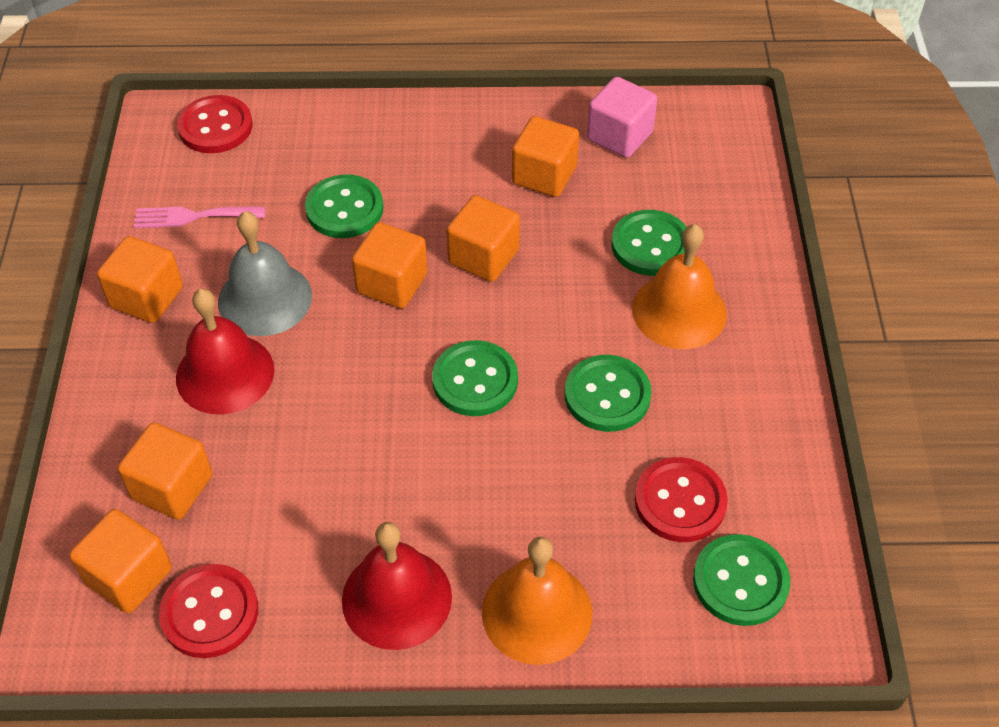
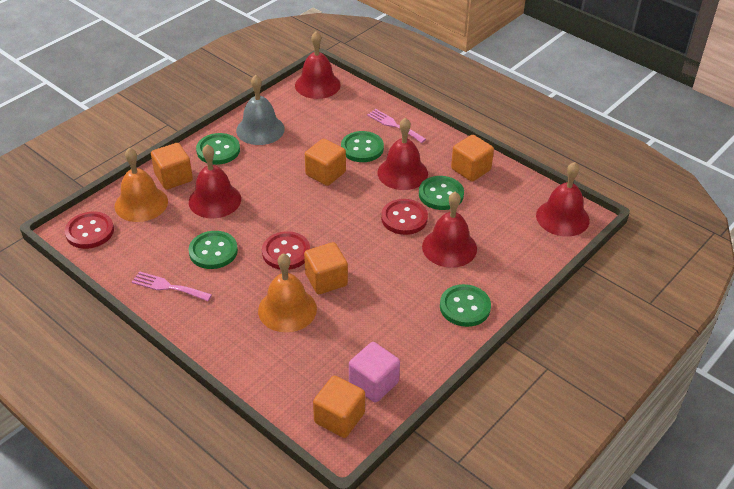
orange cube: 6 -> 5
pink fork: 1 -> 2
red bell: 2 -> 5

